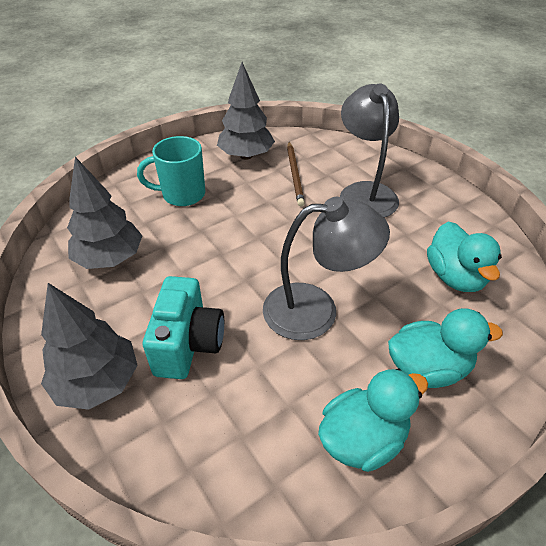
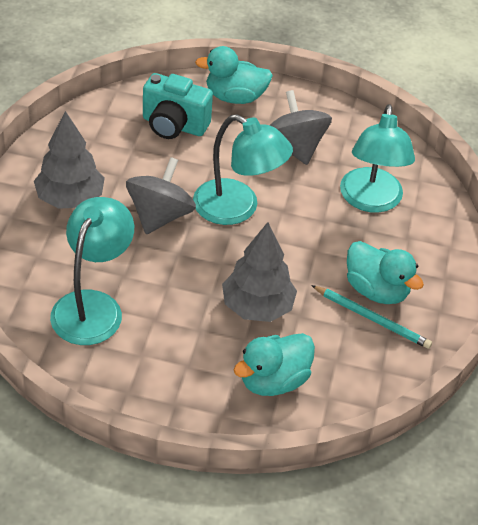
brown pencil: 1 -> 0
grey lamp: 2 -> 0
grey spinning top: 0 -> 2
grey tree: 3 -> 2
turquoise lamp: 0 -> 3
turquoise mug: 1 -> 0
turquoise pencil: 0 -> 1

